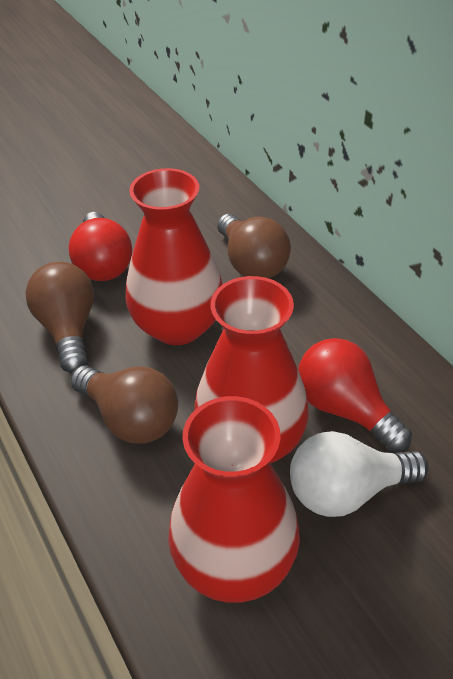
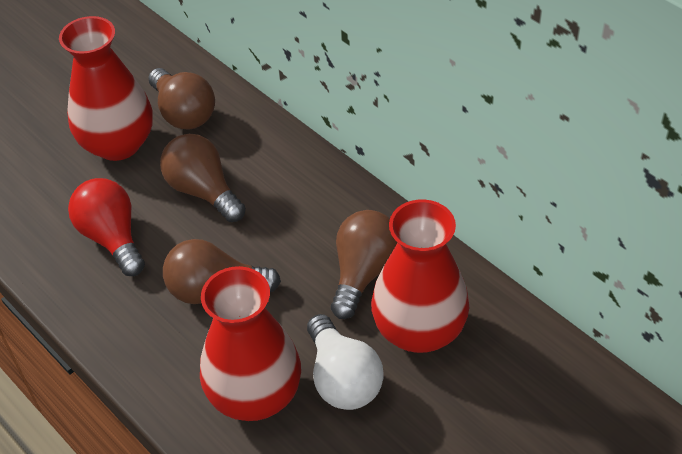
brown light bulb: 3 -> 4
red light bulb: 2 -> 1

